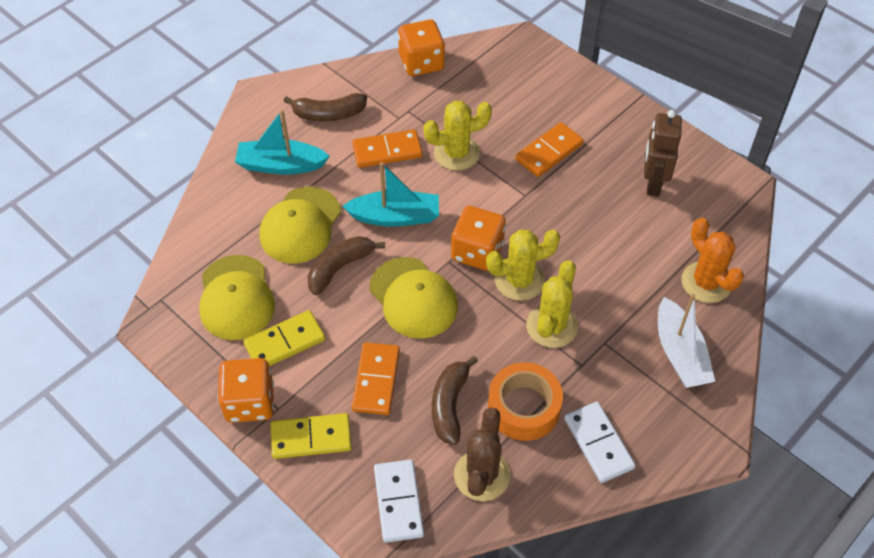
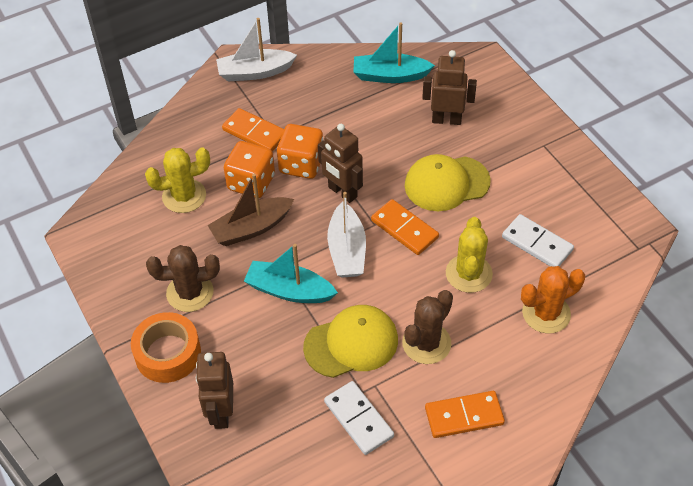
brown banana: 3 -> 0
brown boat: 0 -> 1
brown cactus: 1 -> 2
brown robot: 1 -> 3
orange dice: 3 -> 2
white boat: 1 -> 2
yellow cactus: 3 -> 2
yellow cap: 3 -> 2
yellow domino: 2 -> 0

